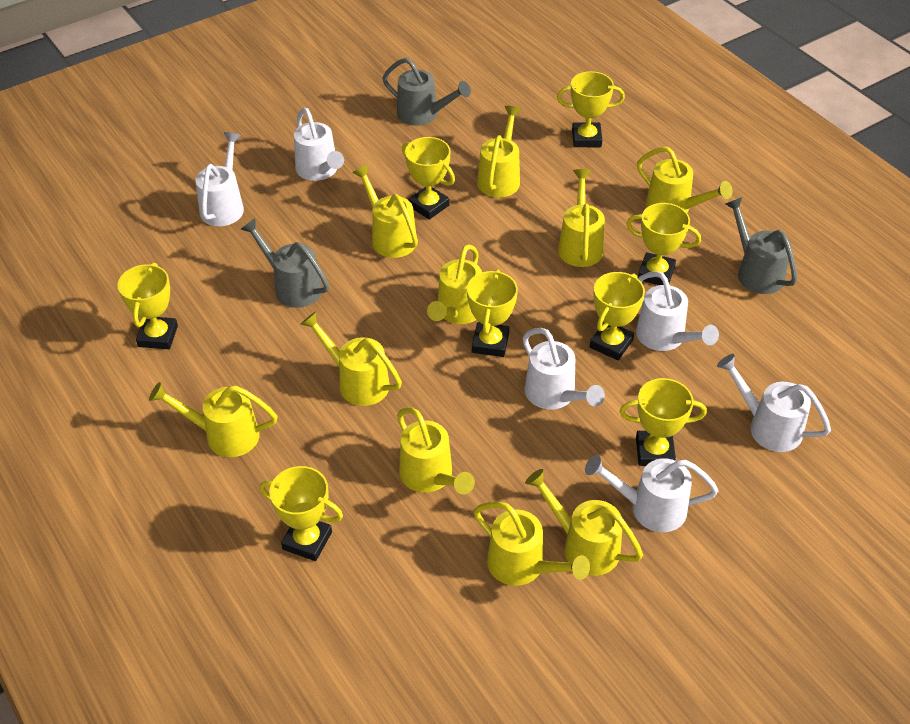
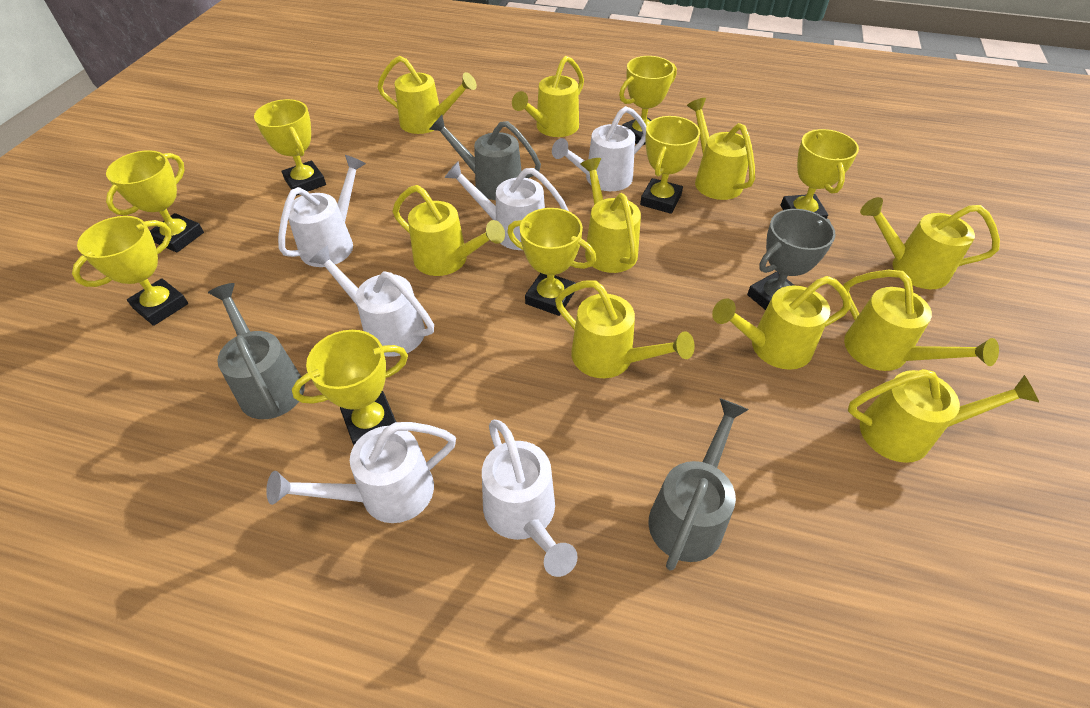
grey trophy: 0 -> 1

